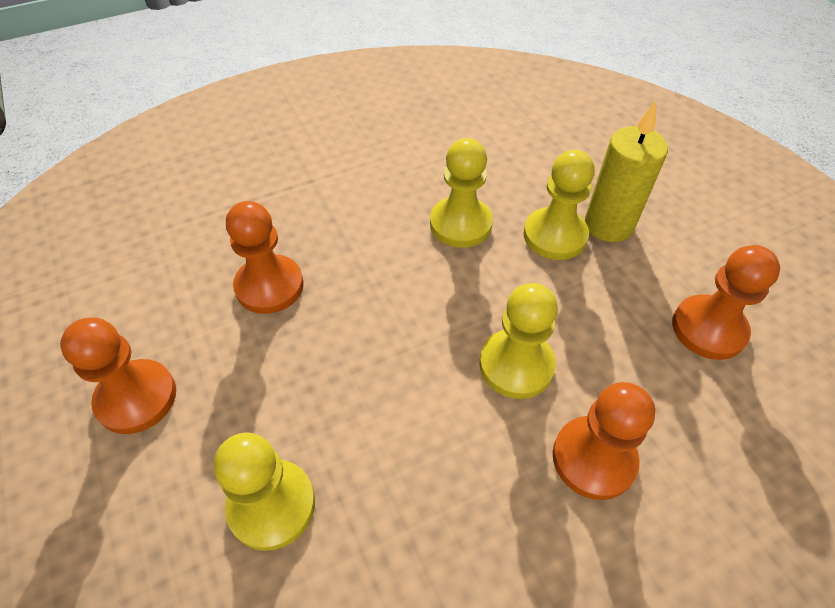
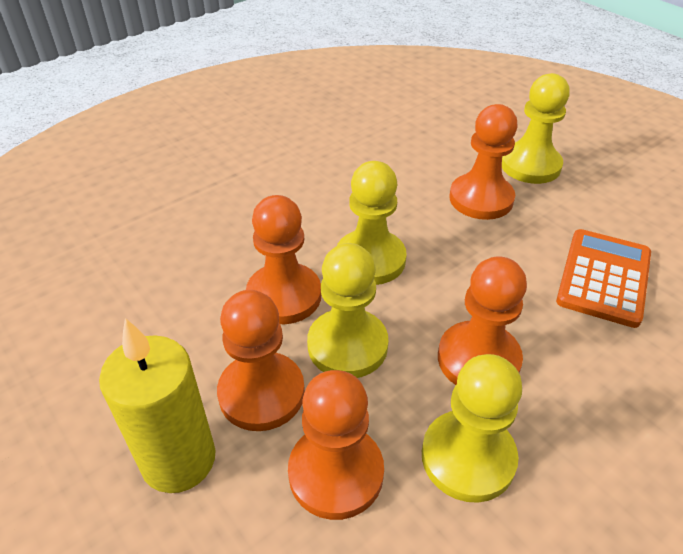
orange calculator: 0 -> 1
orange pawn: 4 -> 5

